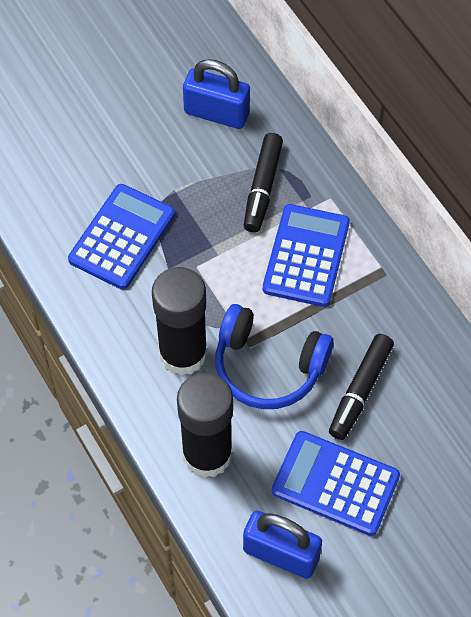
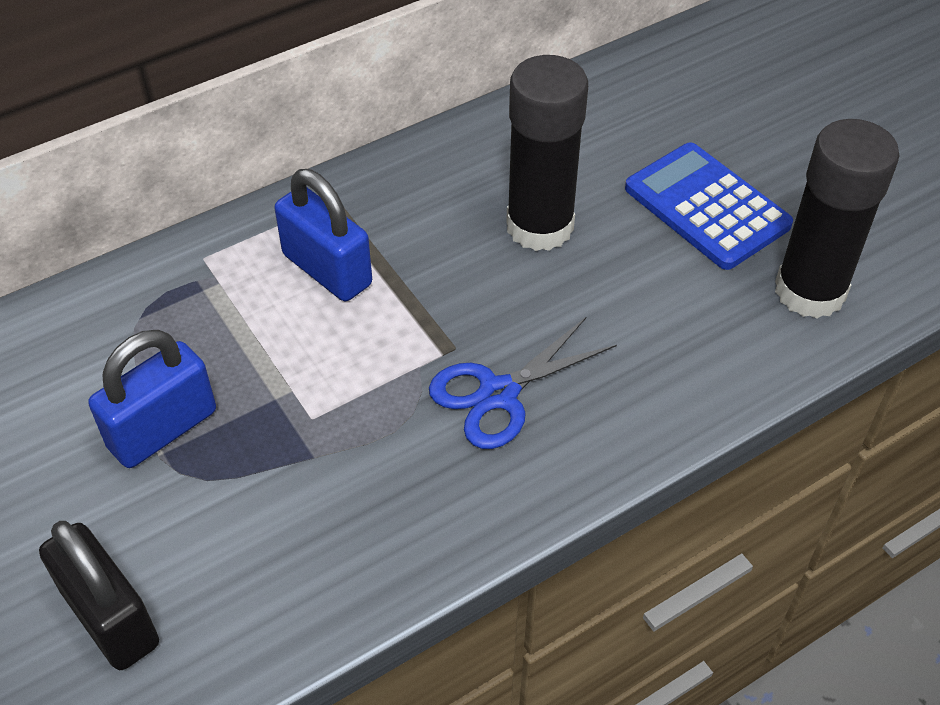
black marker: 2 -> 0
black padlock: 0 -> 1
blue calculator: 3 -> 1
blue headphones: 1 -> 0
blue scissors: 0 -> 1

